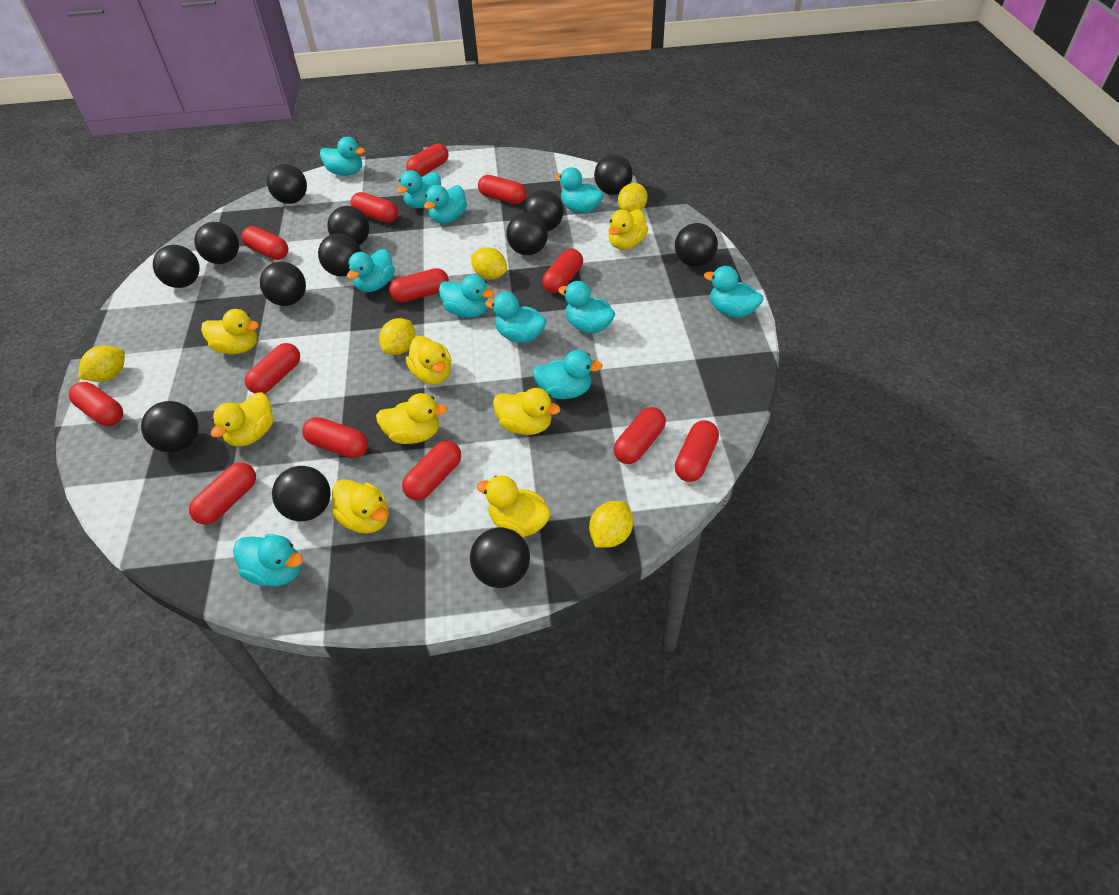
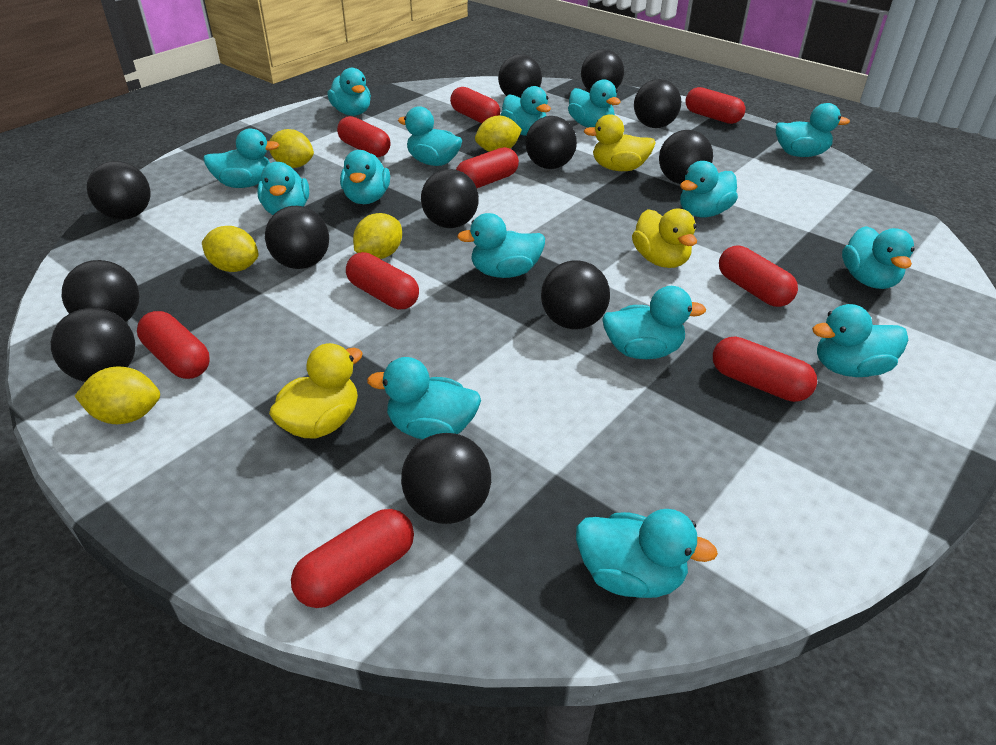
black ball: 13 -> 12
red capsule: 13 -> 9
turquoise duck: 11 -> 15
yellow duck: 8 -> 3

